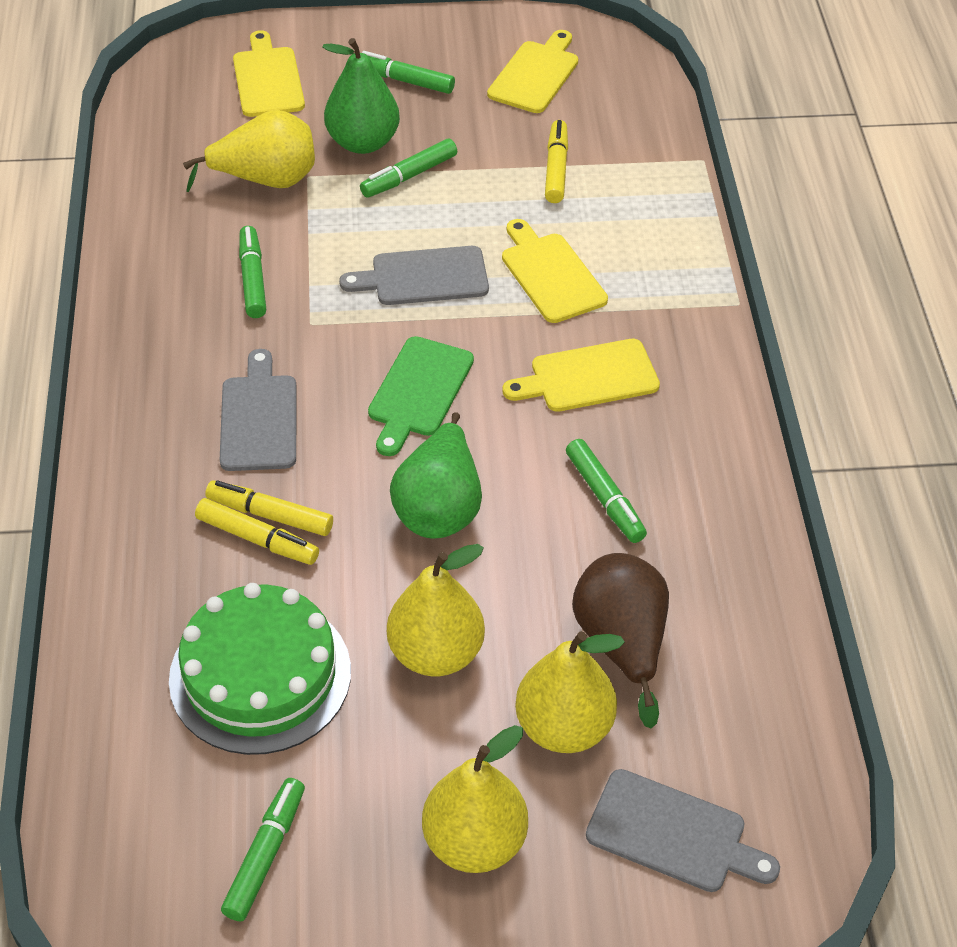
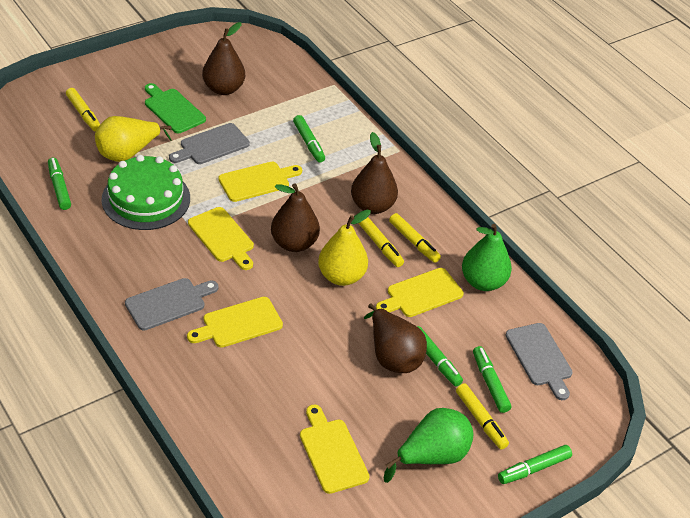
brown pear: 1 -> 4
yellow cutting board: 4 -> 5
yellow marker: 3 -> 4
yellow pear: 4 -> 2

